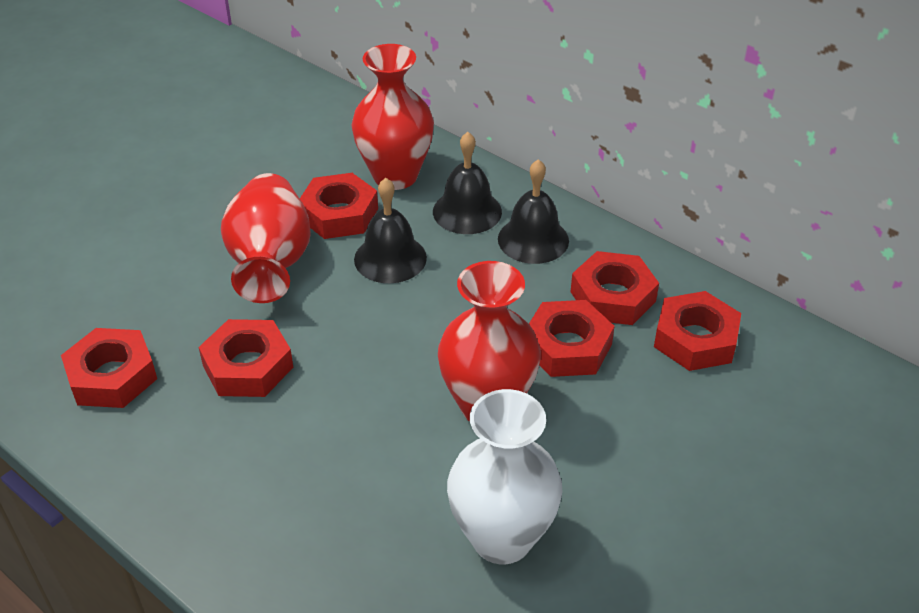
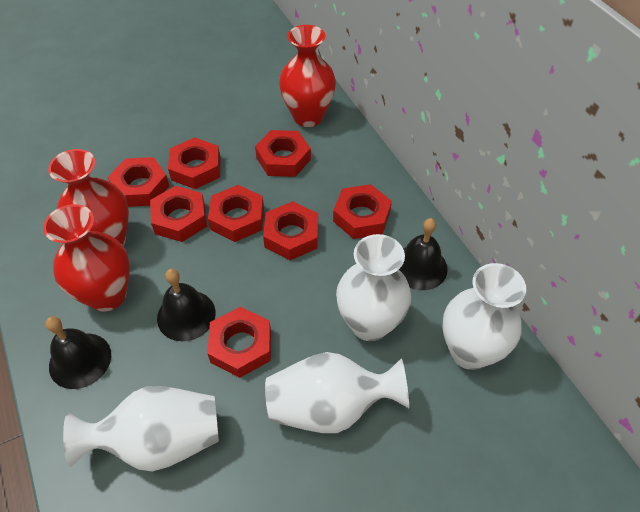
red nut: 6 -> 8
white vase: 1 -> 4

